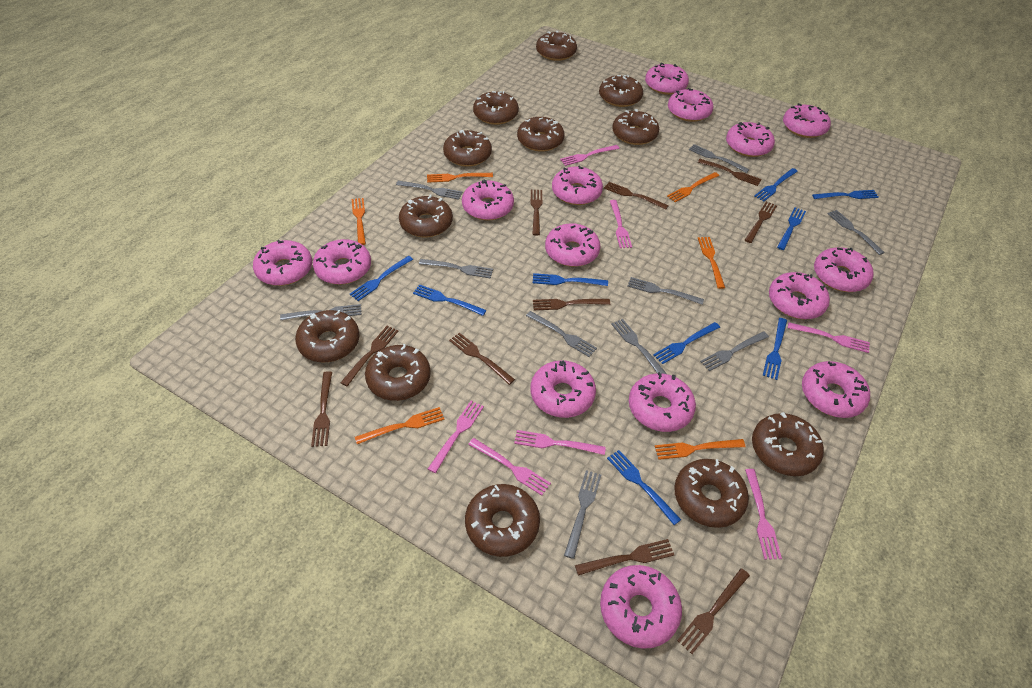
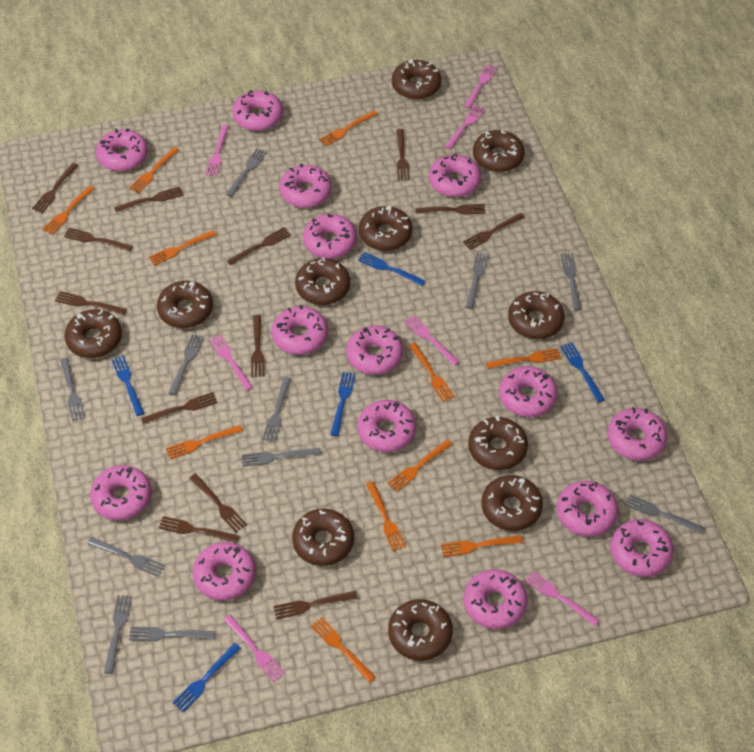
blue fork: 9 -> 5
brown donut: 12 -> 11
brown fork: 10 -> 13
grey fork: 10 -> 11
orange fork: 6 -> 11

